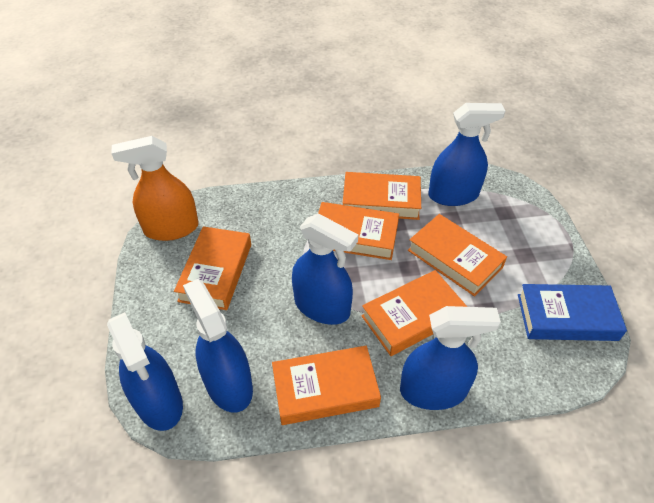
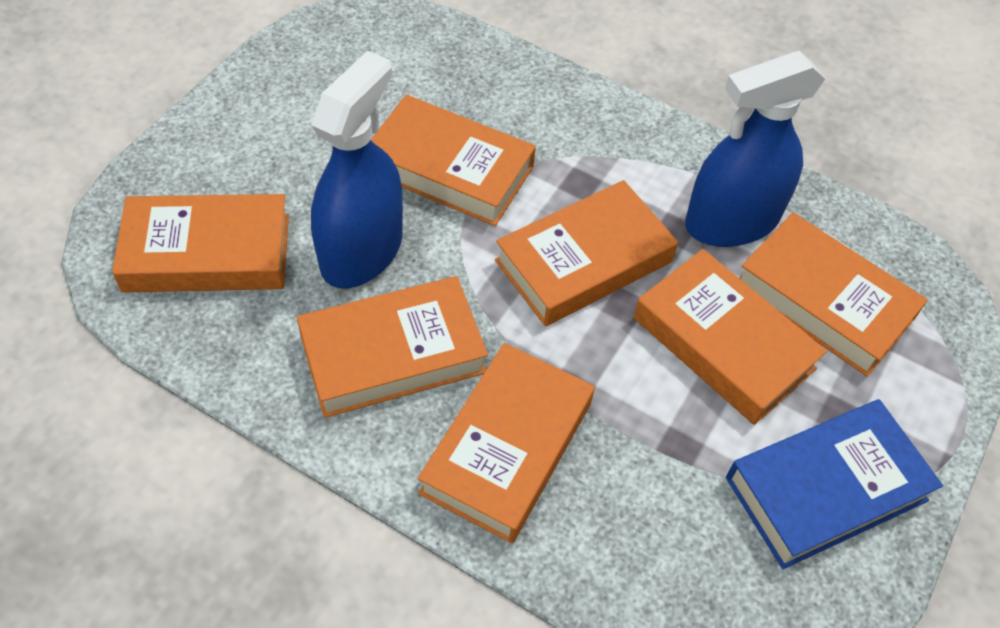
blue spray bottle: 5 -> 2
orange book: 6 -> 7
orange spray bottle: 1 -> 0

